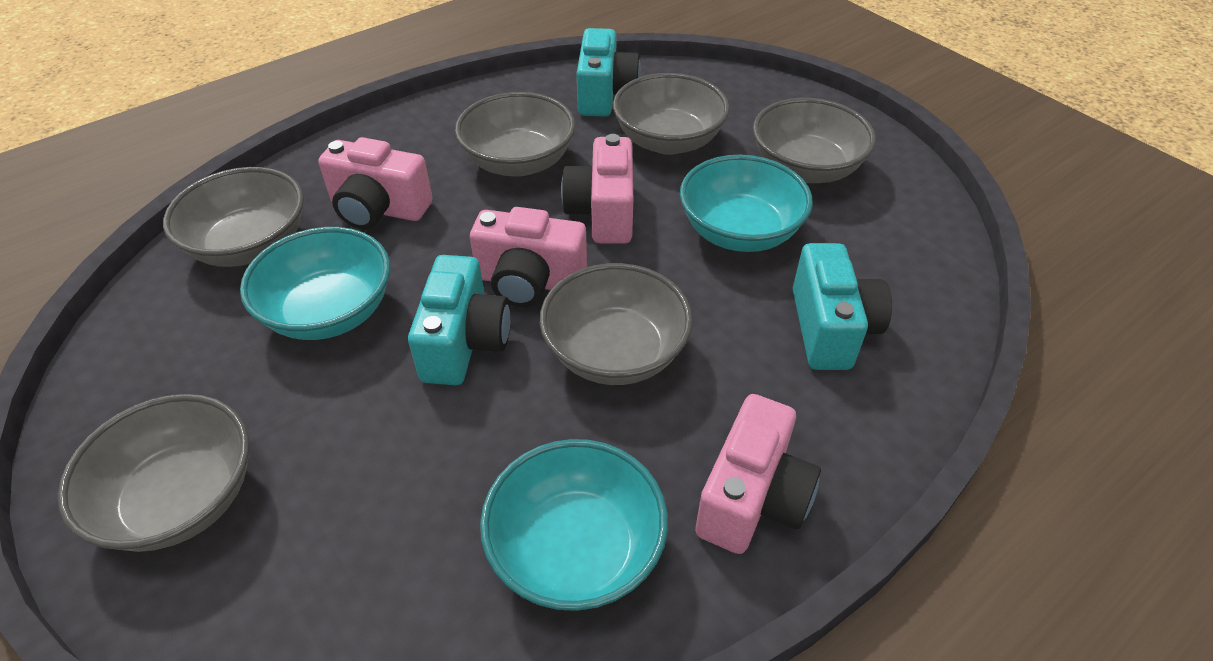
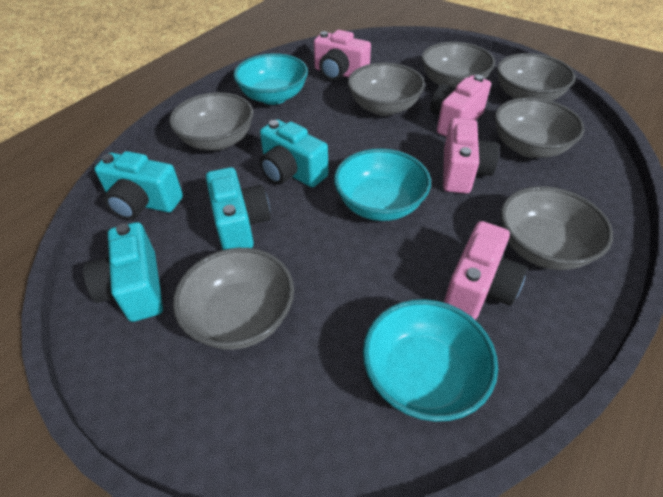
grey bowl: 6 -> 7
turquoise camera: 3 -> 4

